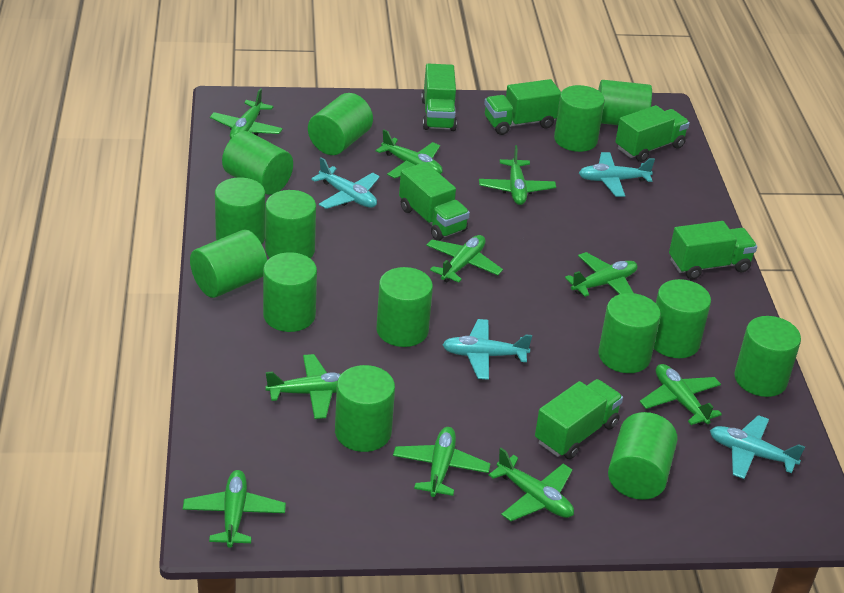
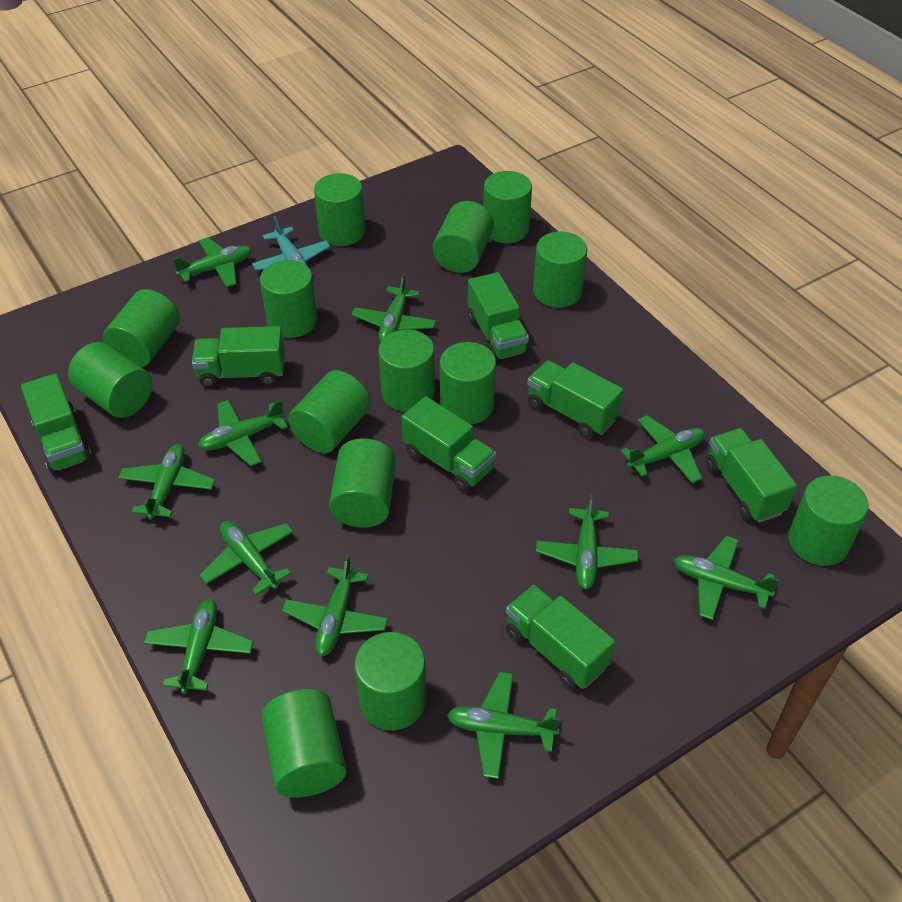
green plane: 10 -> 11
green truck: 6 -> 7
turquoise plane: 4 -> 1

